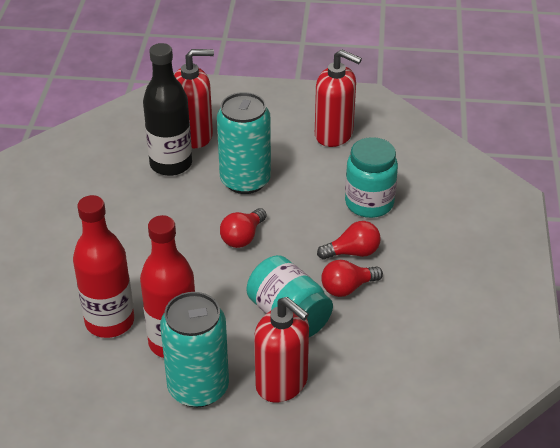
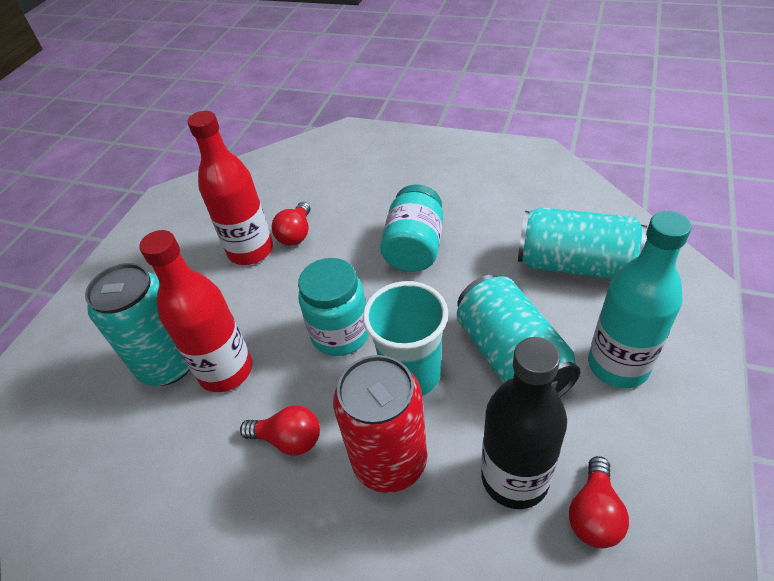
red can: 0 -> 1
red soap dispenser: 3 -> 0
turquoise bottle: 0 -> 1
turquoise can: 2 -> 3
turquoise cup: 0 -> 1

